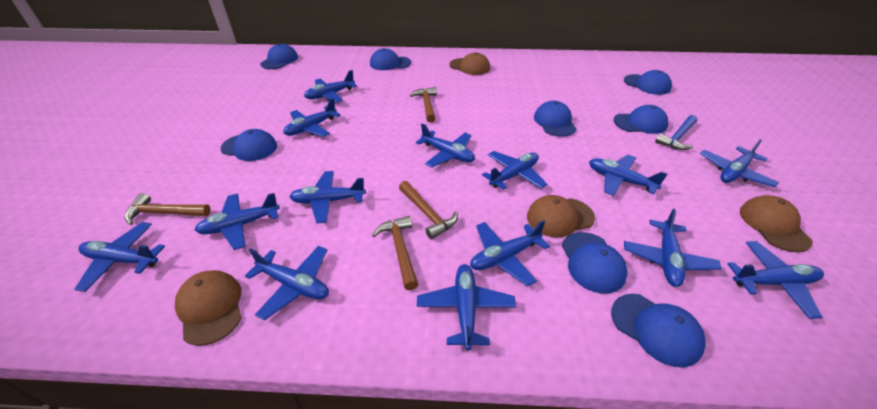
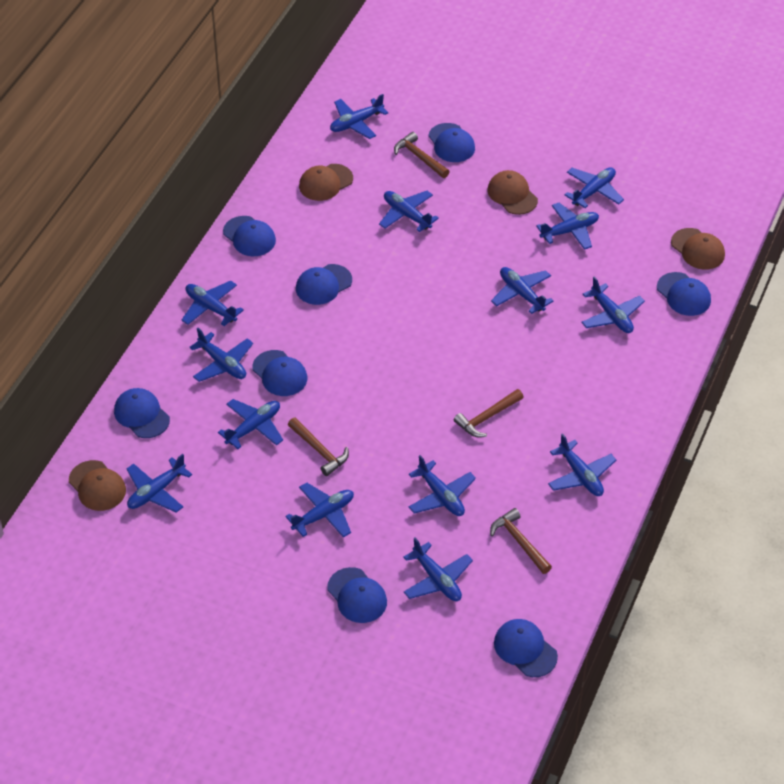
blue hammer: 1 -> 0

